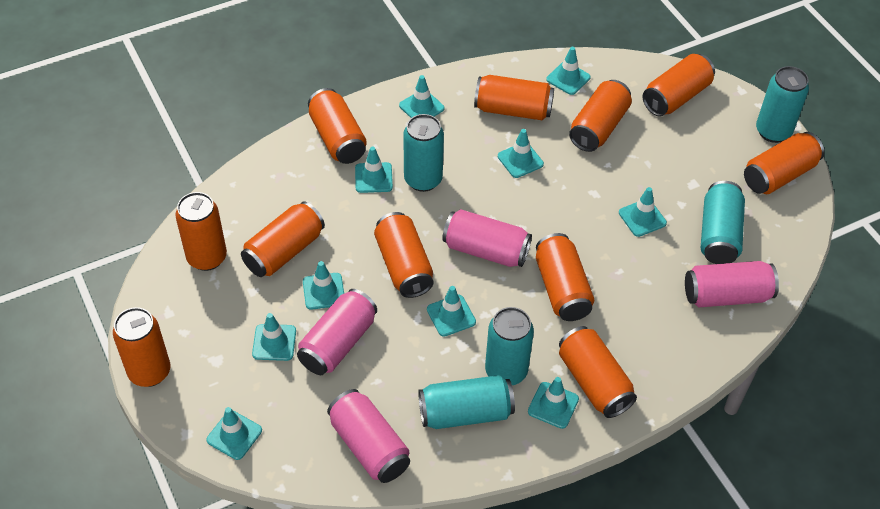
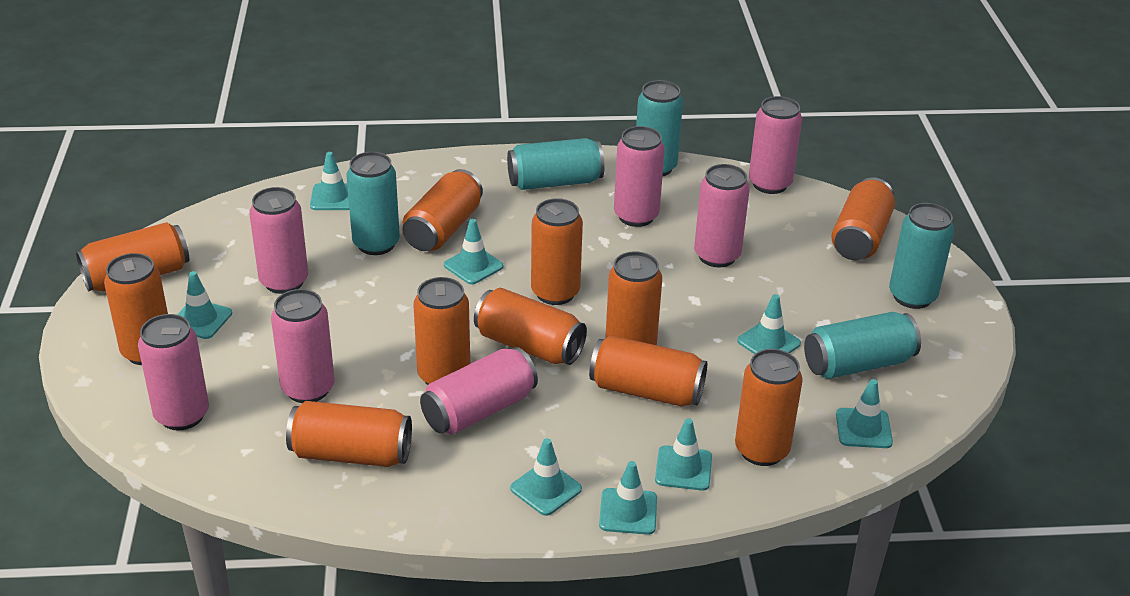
pink can: 4 -> 7
turquoise traffic cone: 10 -> 8

